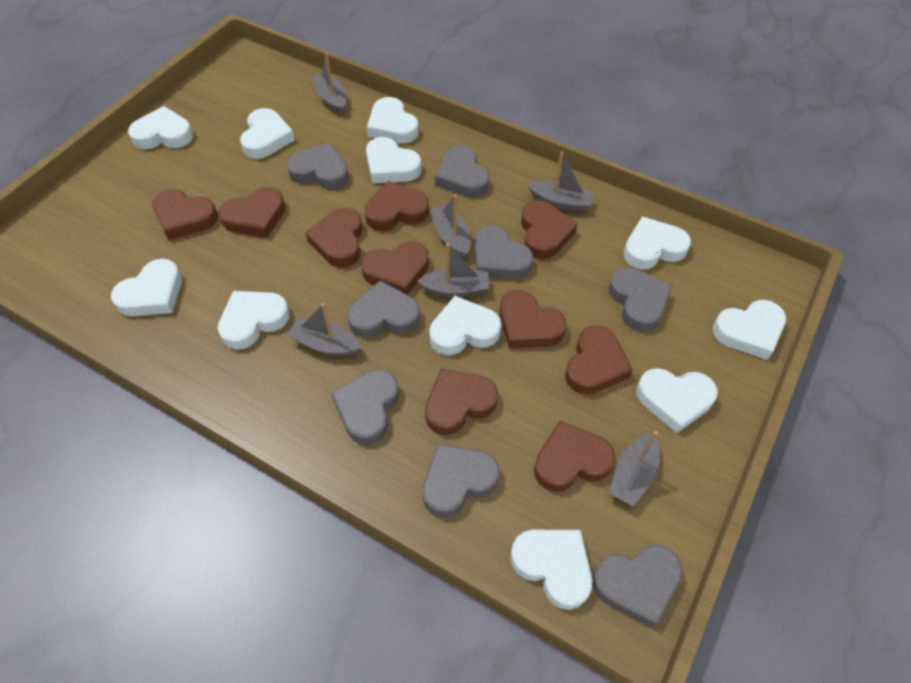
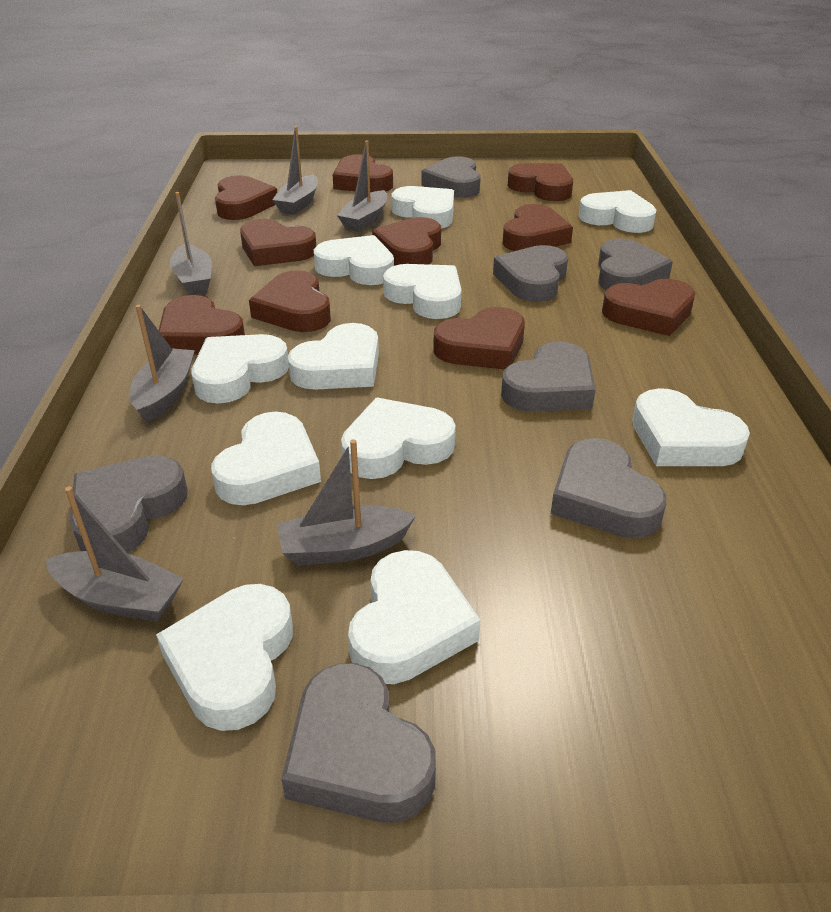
grey heart: 8 -> 7

